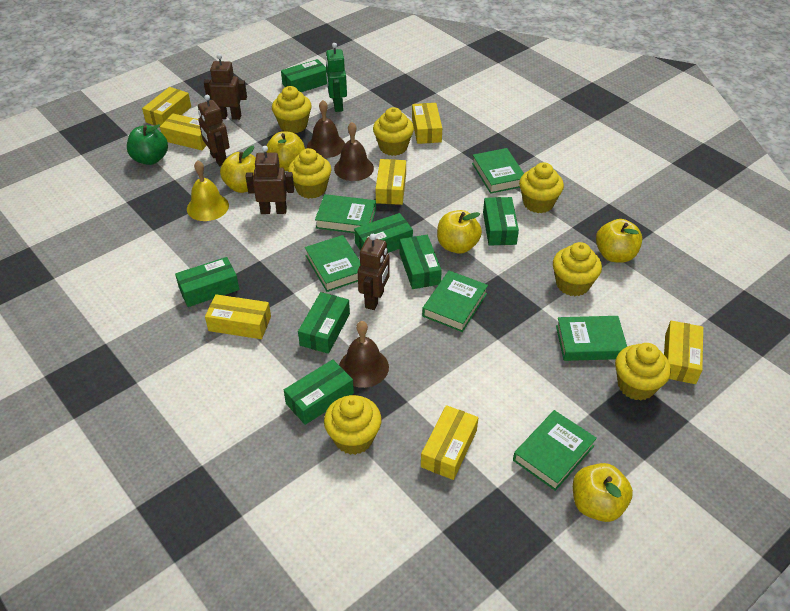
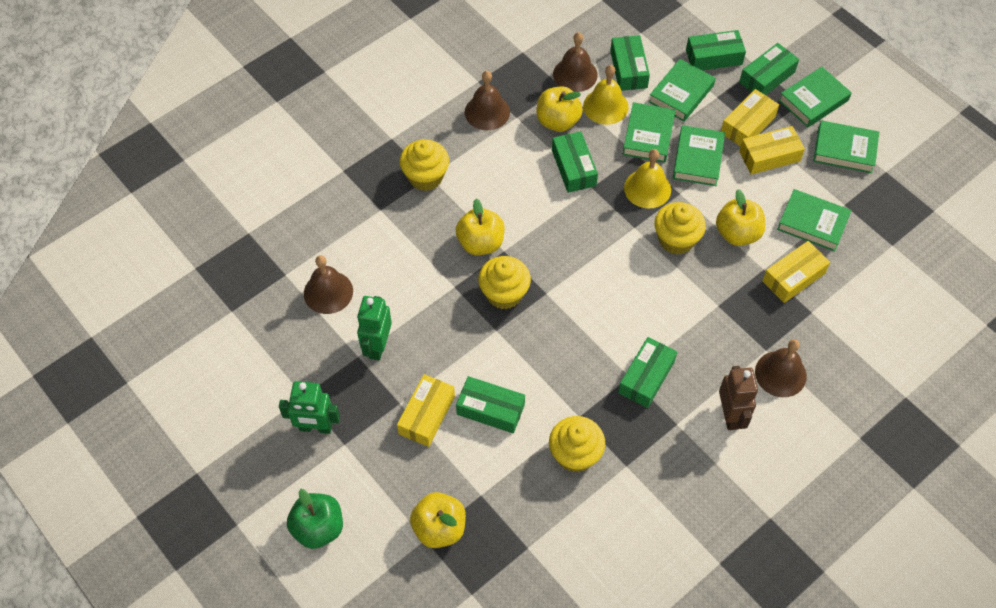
brown bell: 3 -> 4
brown robot: 4 -> 1
green box: 7 -> 6
green robot: 1 -> 2
yellow apple: 5 -> 4
yellow bell: 1 -> 2
yellow box: 7 -> 4
yellow cupcake: 7 -> 4

